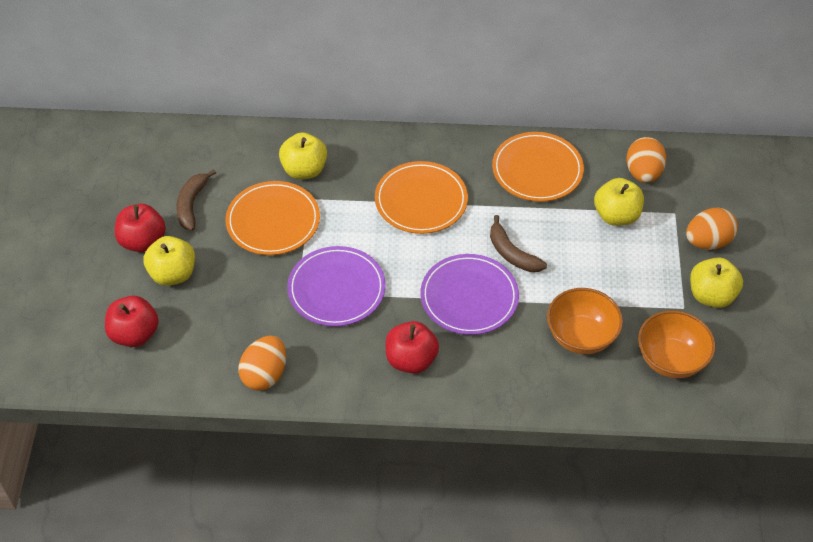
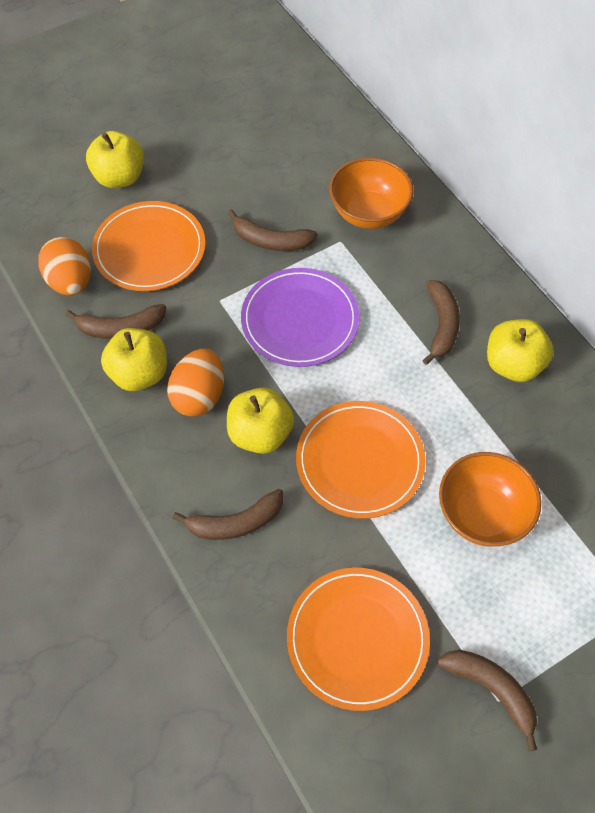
brown banana: 2 -> 5
orange egg: 3 -> 2
purple plate: 2 -> 1
red apple: 3 -> 0

